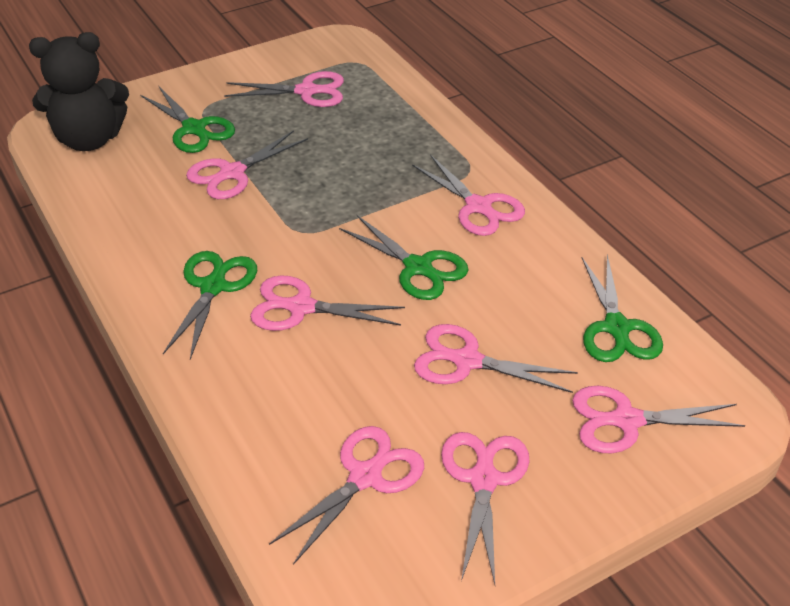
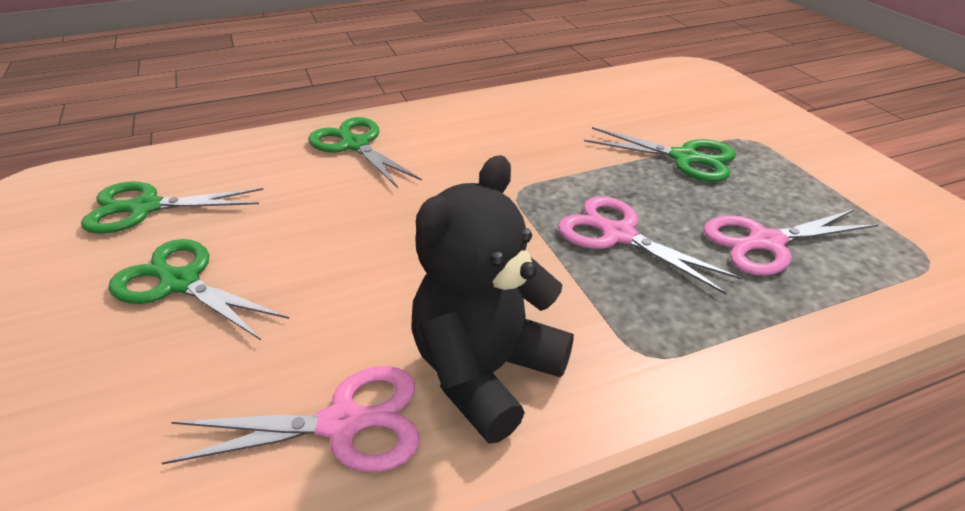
pink scissors: 8 -> 3

